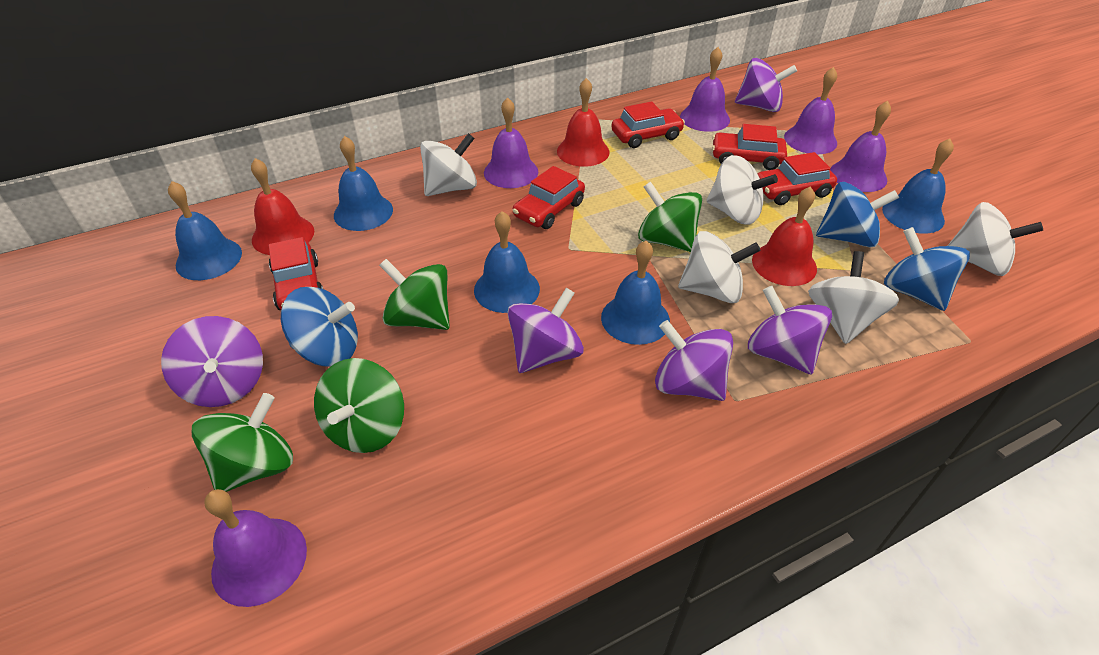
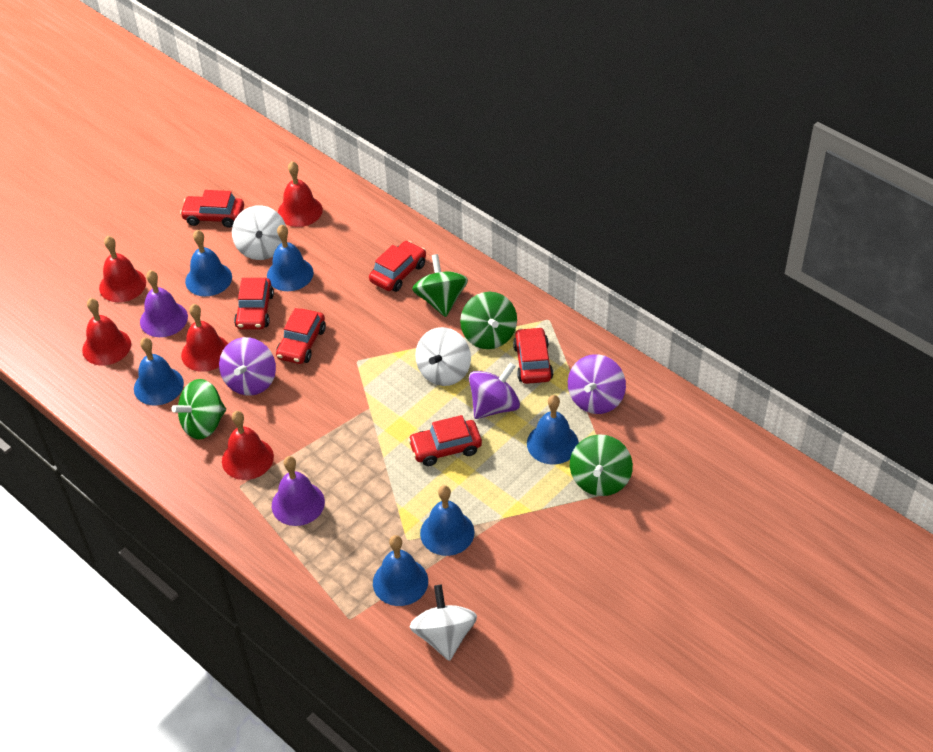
blue bell: 5 -> 6
blue spinning top: 3 -> 0
purple bell: 5 -> 2
purple spinning top: 5 -> 3
red bell: 3 -> 5
red car: 5 -> 6
white spinning top: 5 -> 3

